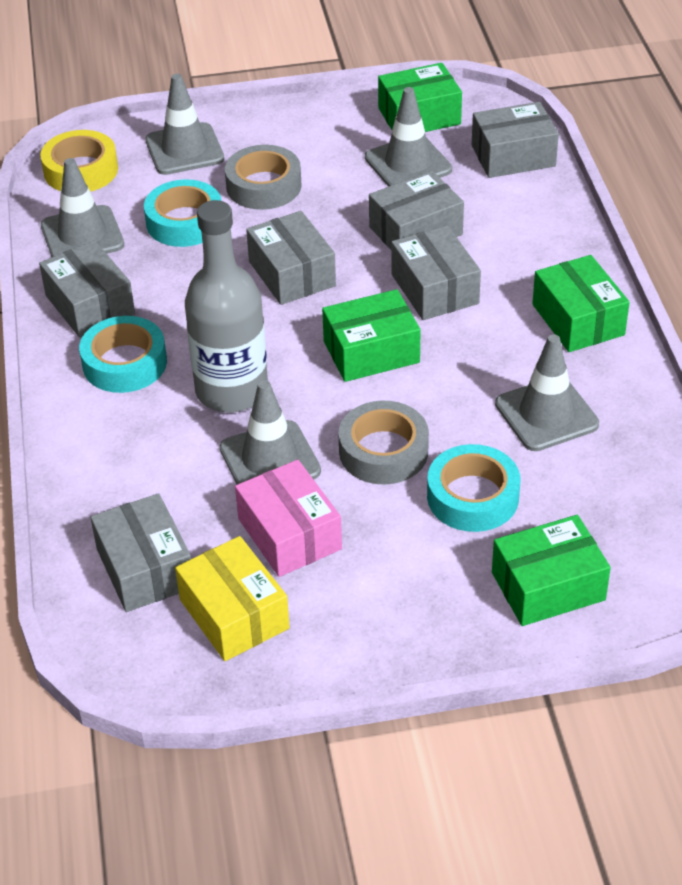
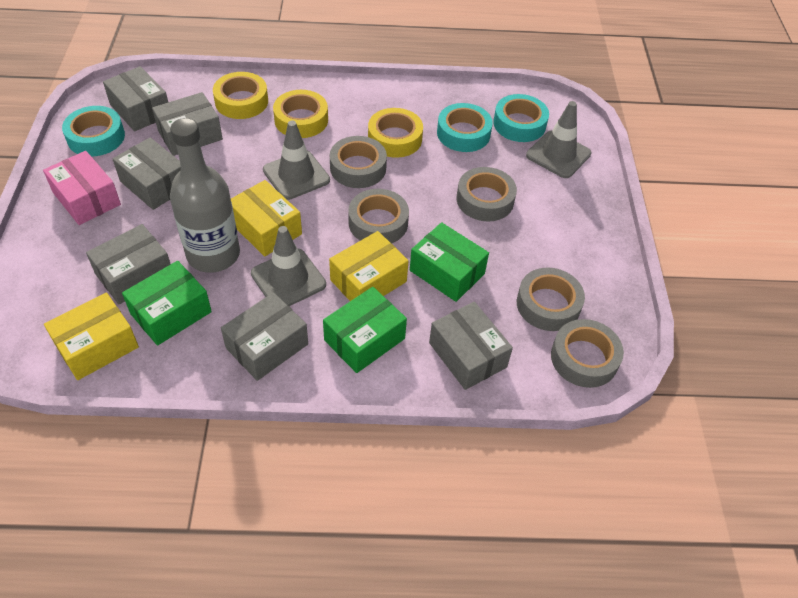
green box: 4 -> 3
grey tape: 2 -> 5
grey traffic cone: 5 -> 3
yellow box: 1 -> 3
yellow tape: 1 -> 3

